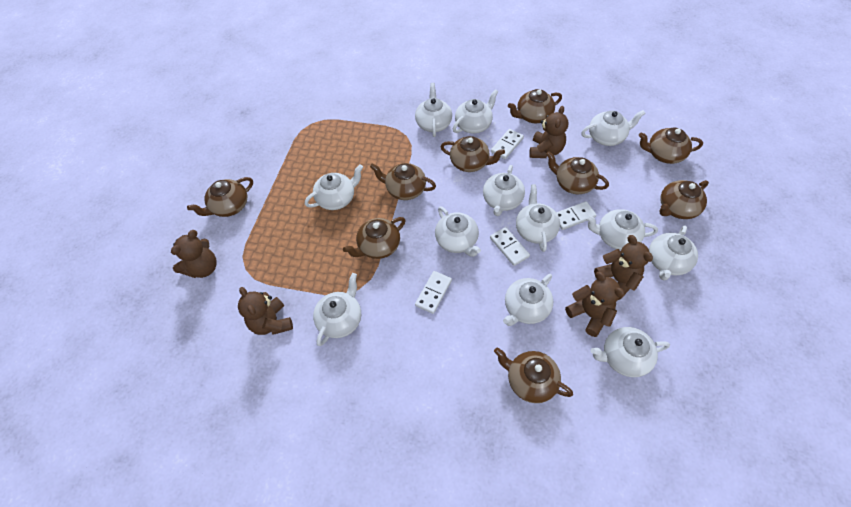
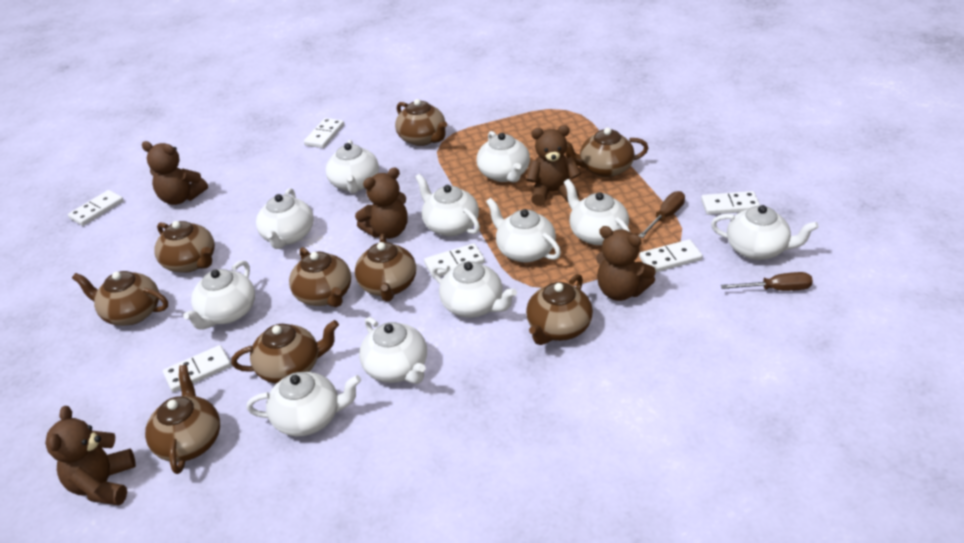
brown screwdriver: 0 -> 2
white domino: 4 -> 6
white teapot: 12 -> 11

